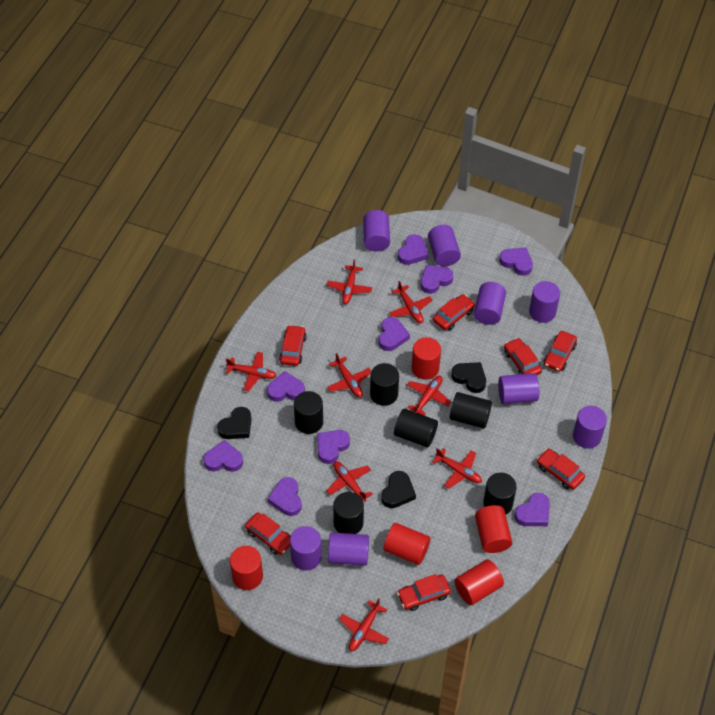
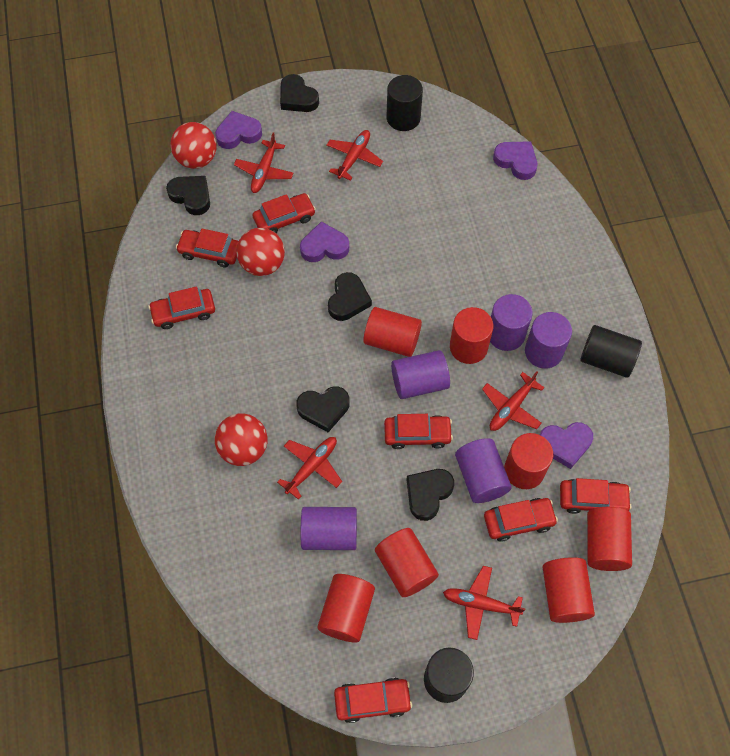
black cylinder: 6 -> 3
black heart: 3 -> 5
purple cylinder: 8 -> 5
purple heart: 9 -> 4
red ball: 0 -> 3
red cylinder: 5 -> 7
red plane: 8 -> 5

